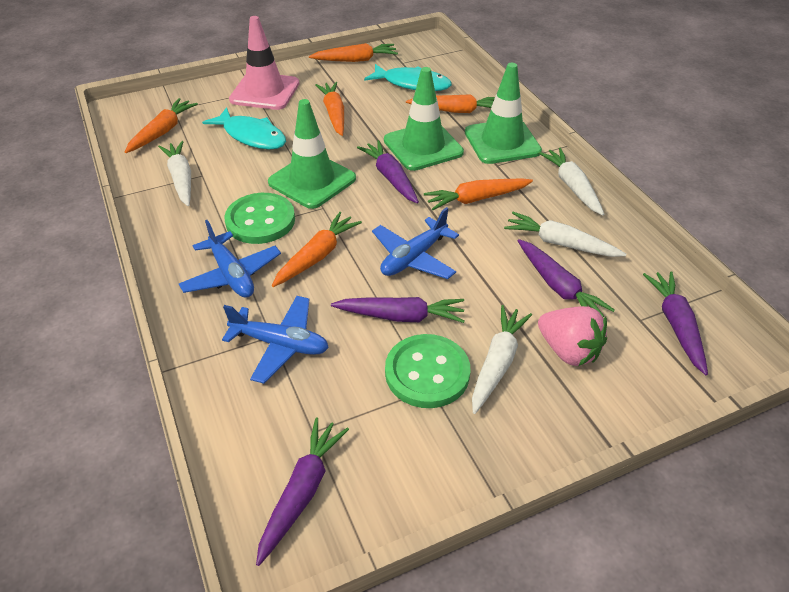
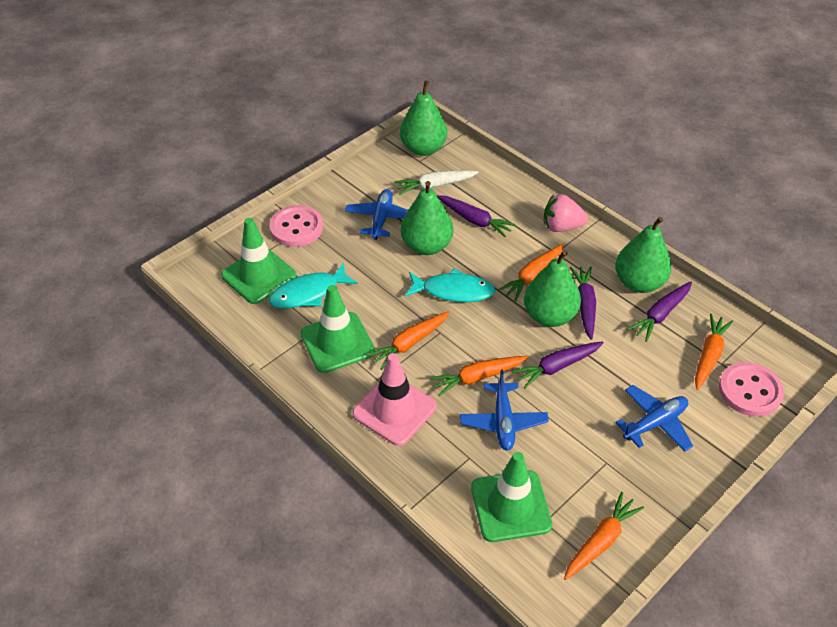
green button: 2 -> 0
green pear: 0 -> 4
orange carrot: 6 -> 5
pink button: 0 -> 2
purple carrot: 5 -> 4
white carrot: 4 -> 1

